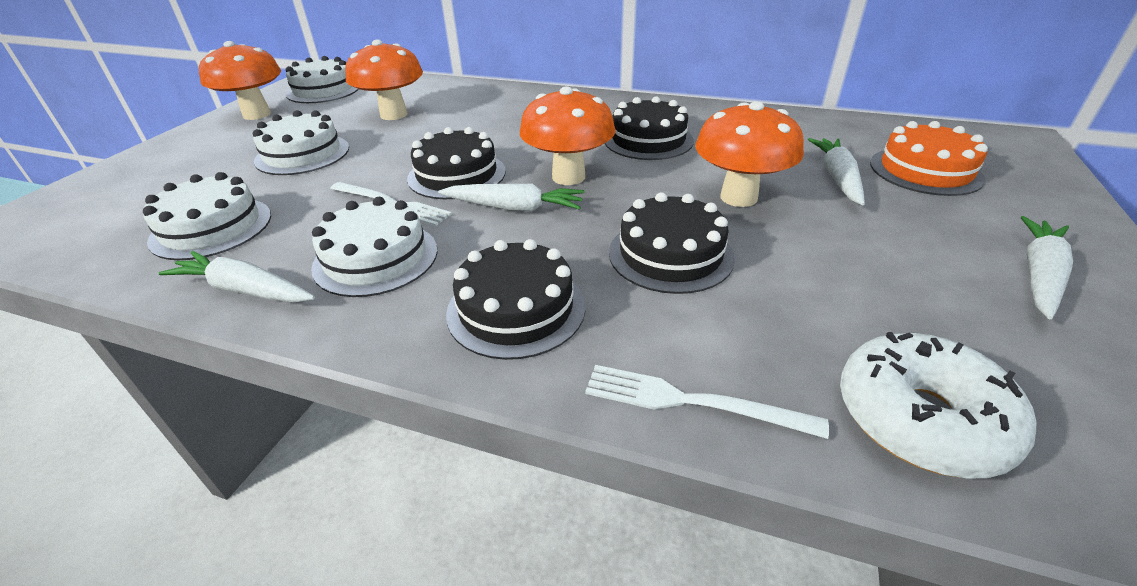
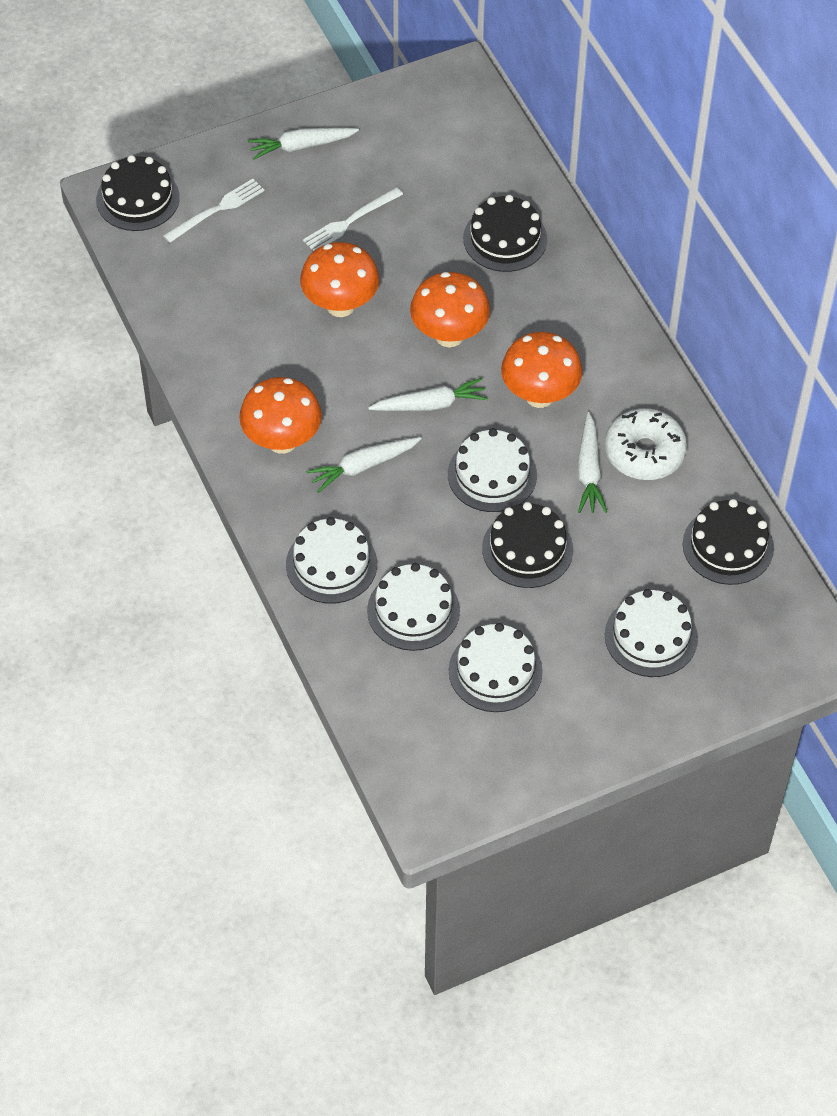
orange cake: 1 -> 0
white cake: 4 -> 5

